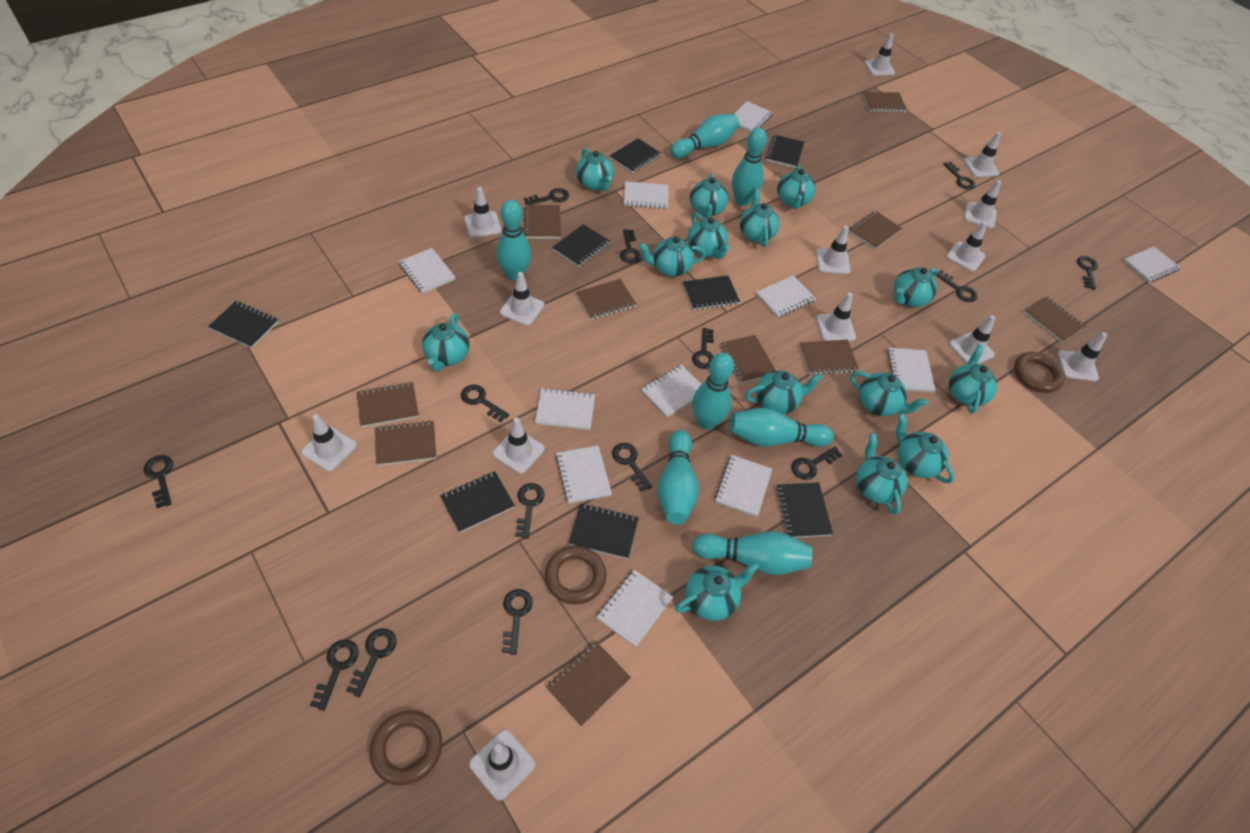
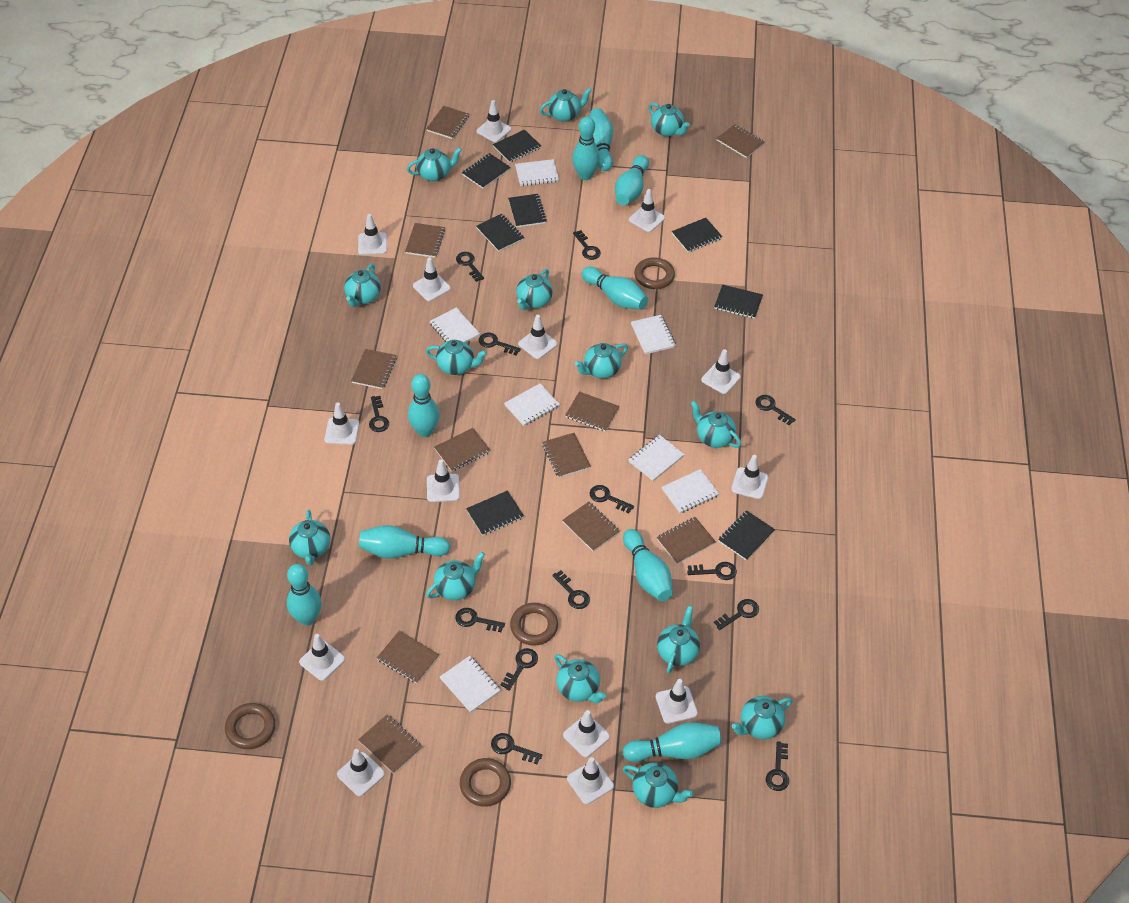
black key: 14 -> 13
brown notebook: 10 -> 11
brown ring: 3 -> 4
turquoise bowling pin: 7 -> 9
white notebook: 11 -> 7
white traffic cone: 13 -> 14

